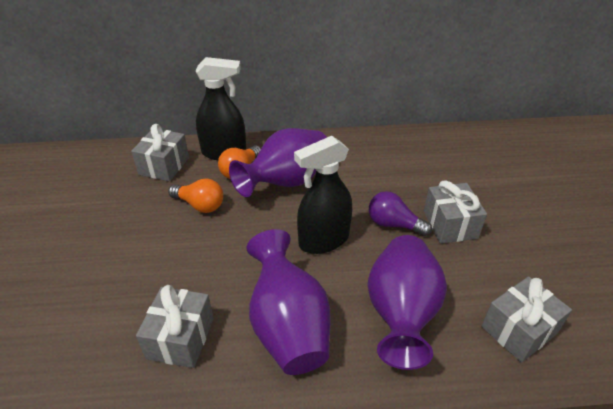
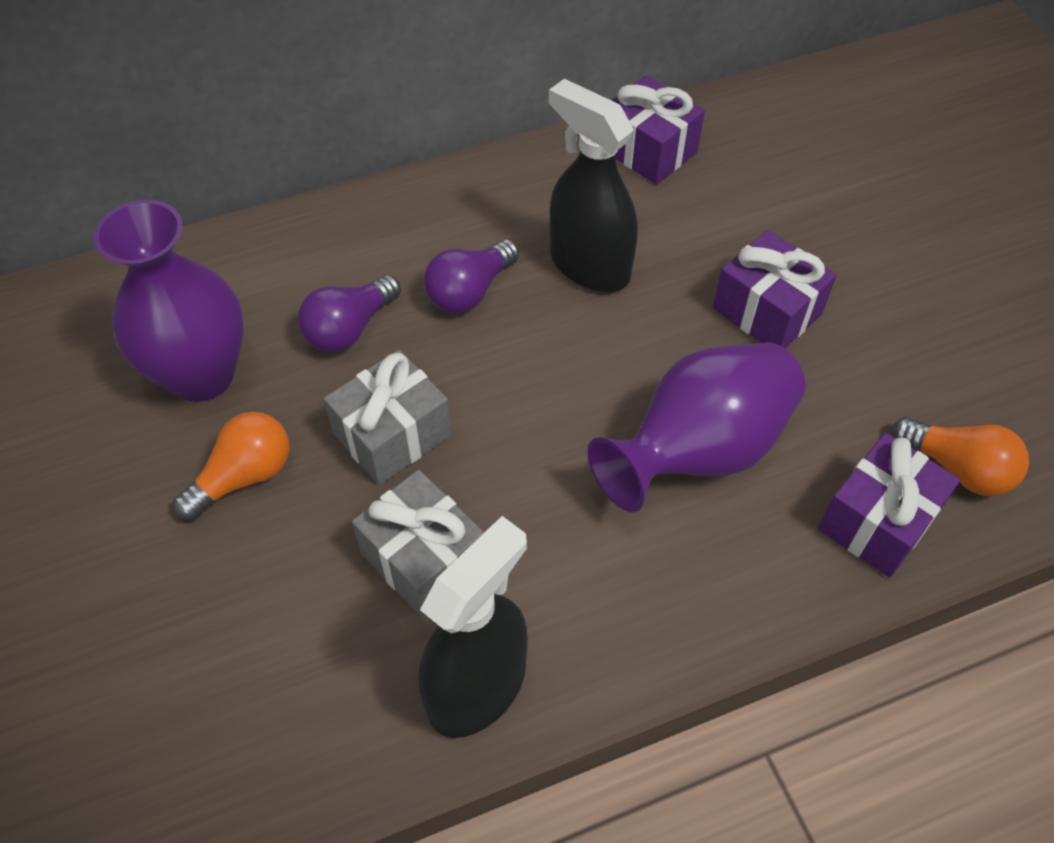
grey gift: 4 -> 2
purple gift: 0 -> 3
purple light bulb: 1 -> 2
purple vase: 3 -> 2

